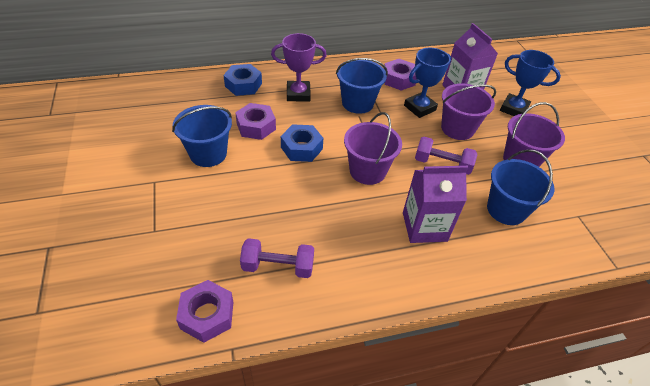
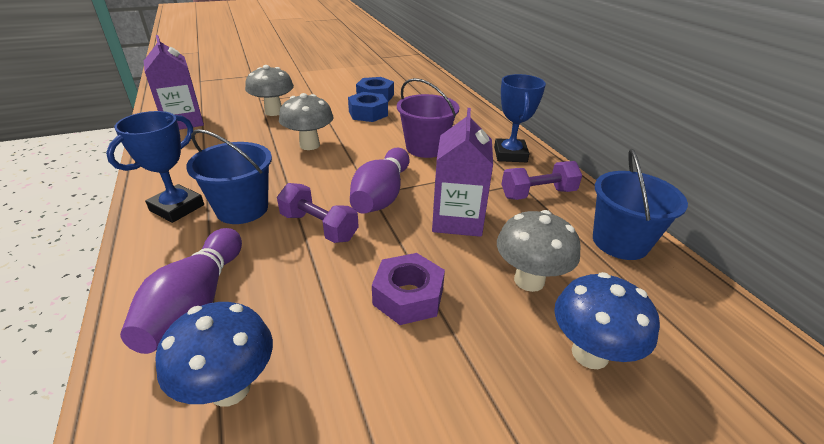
blue bucket: 3 -> 2
blue mushroom: 0 -> 2
grey mushroom: 0 -> 3
purple bowling pin: 0 -> 2
purple bucket: 3 -> 1
purple nut: 3 -> 1
purple trophy: 1 -> 0

